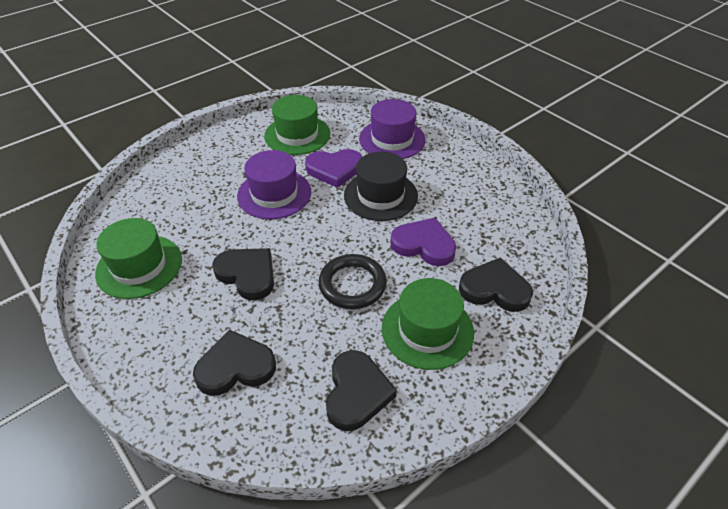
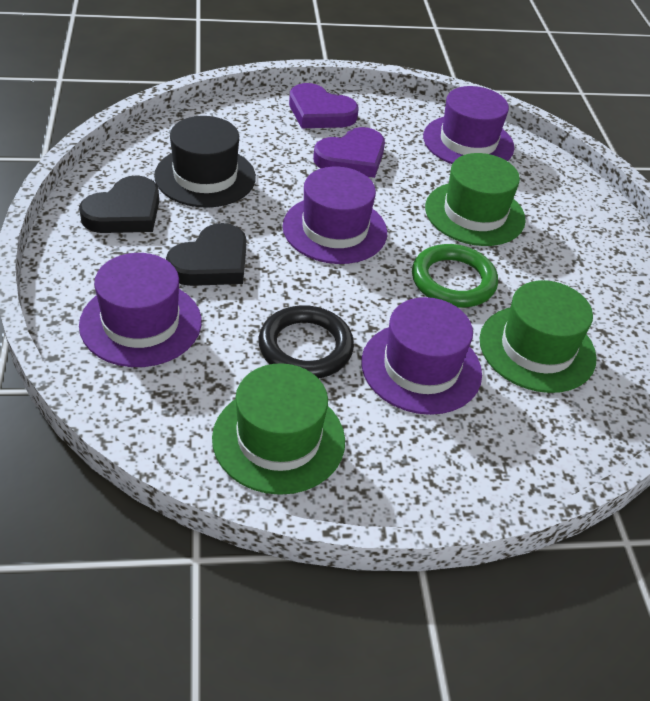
black heart: 4 -> 2
green ring: 0 -> 1
purple hat: 2 -> 4

